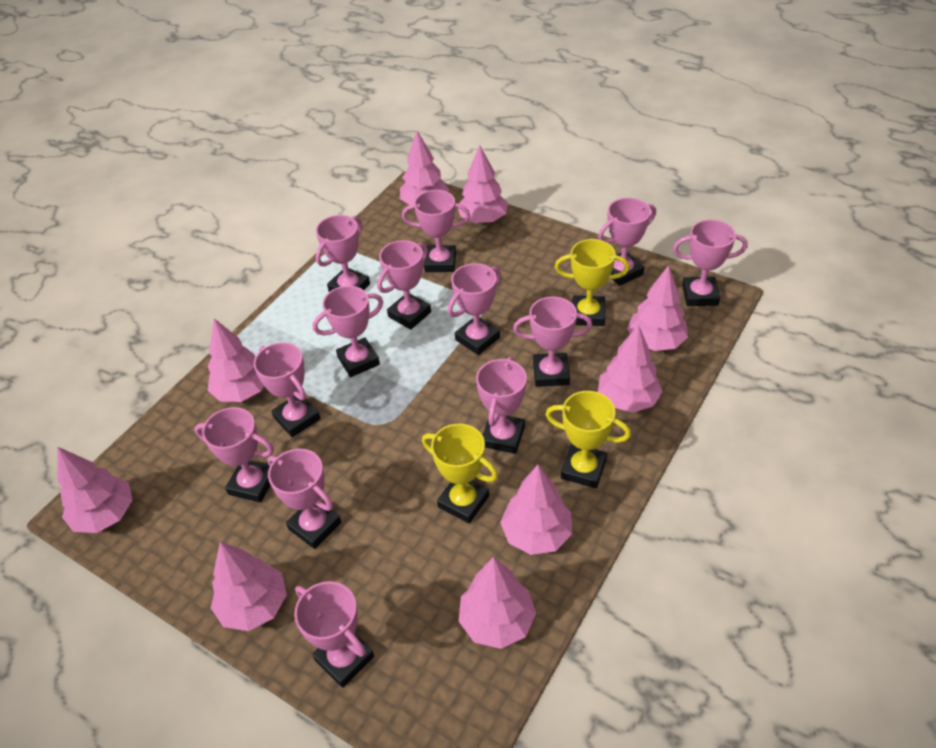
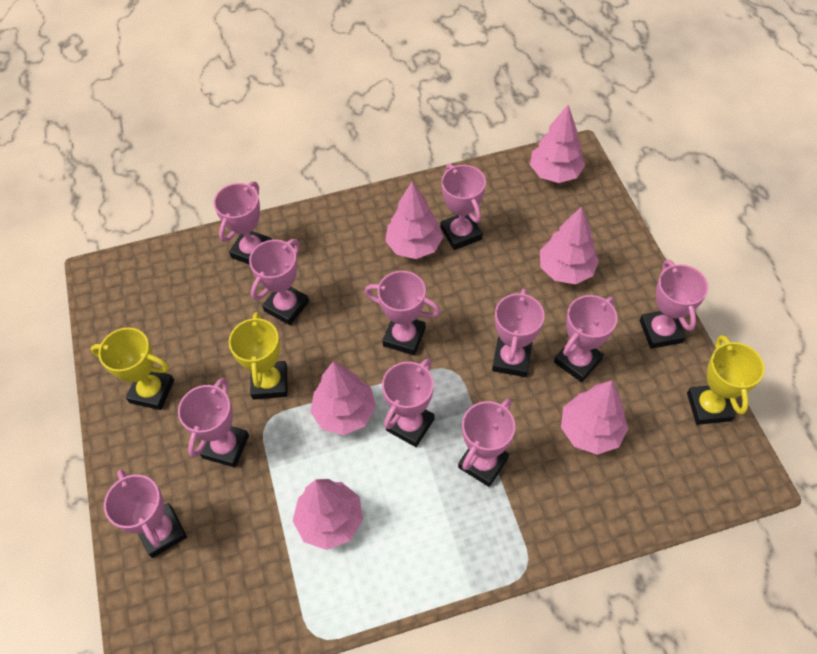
pink tree: 9 -> 6
pink trophy: 13 -> 11

